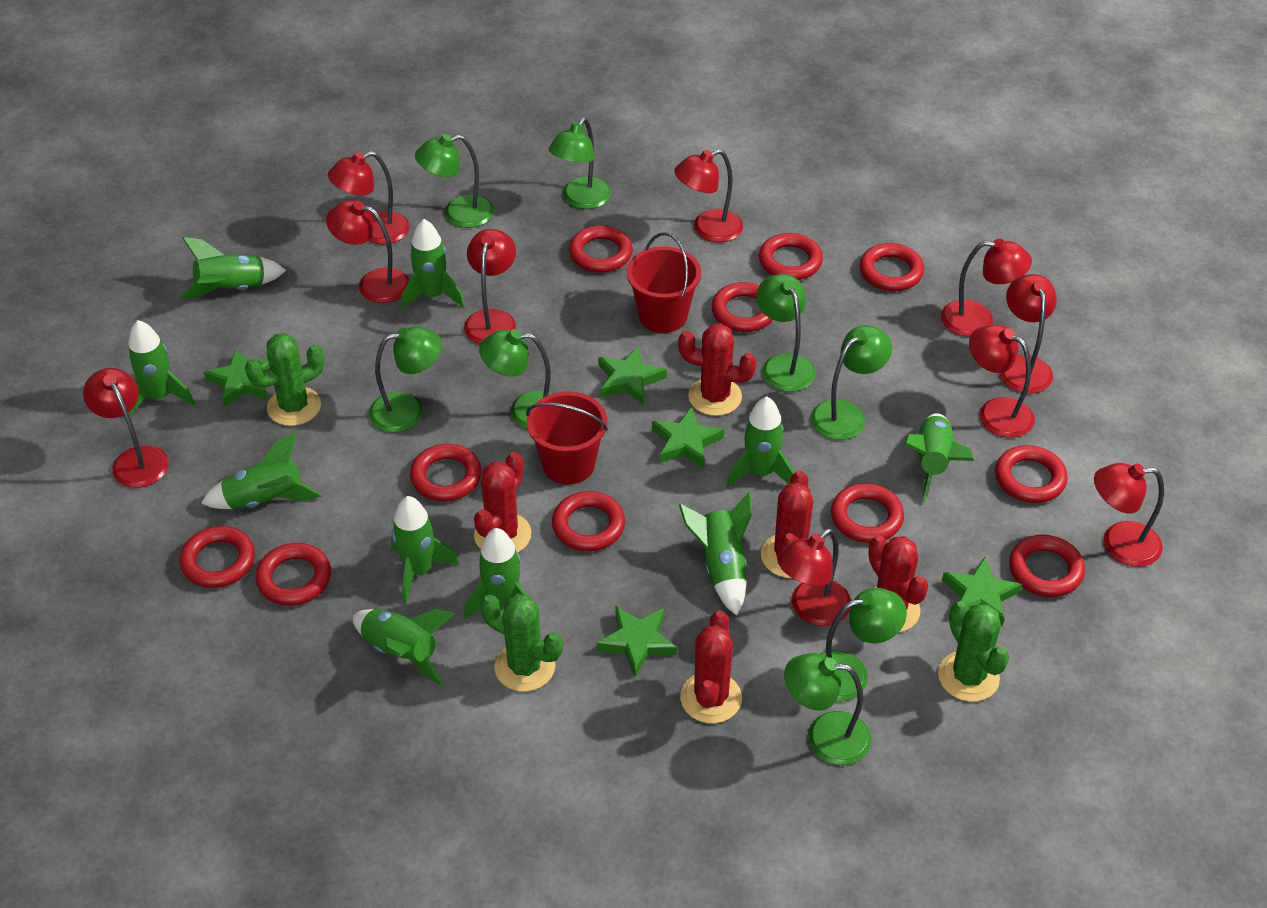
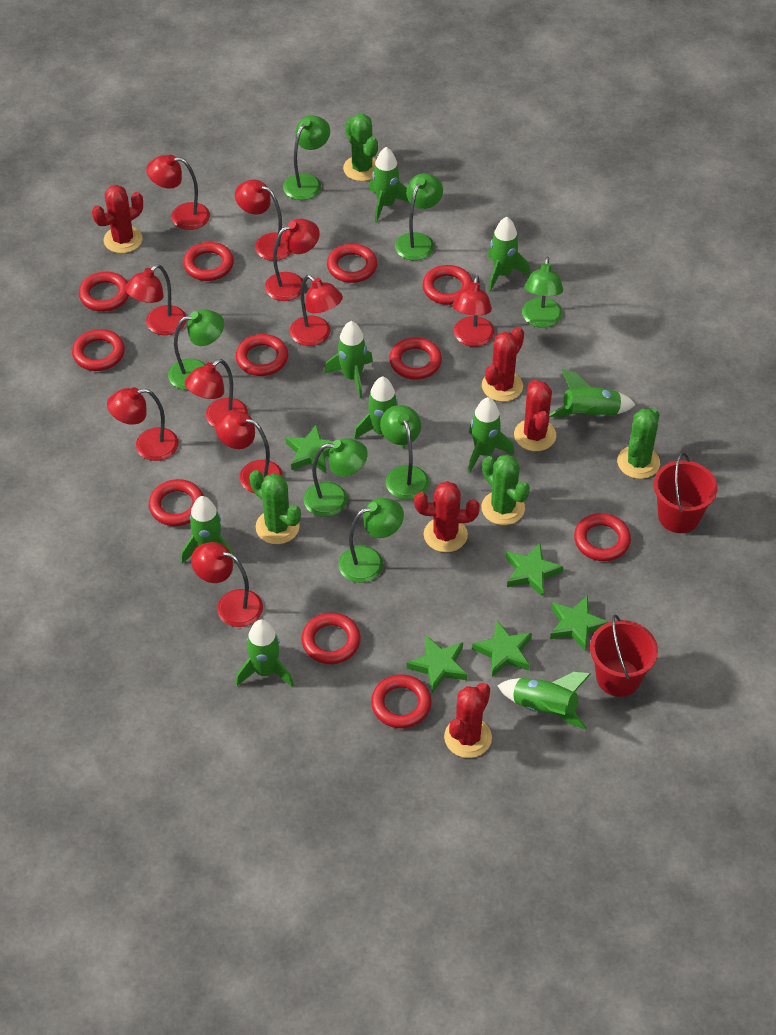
green cactus: 3 -> 4
green lamp: 8 -> 7
green rocket: 10 -> 9

